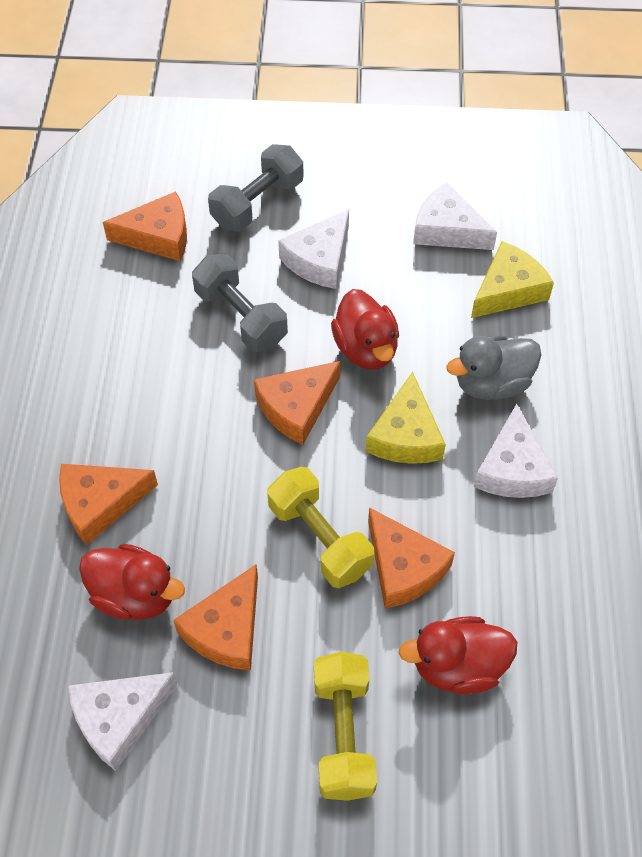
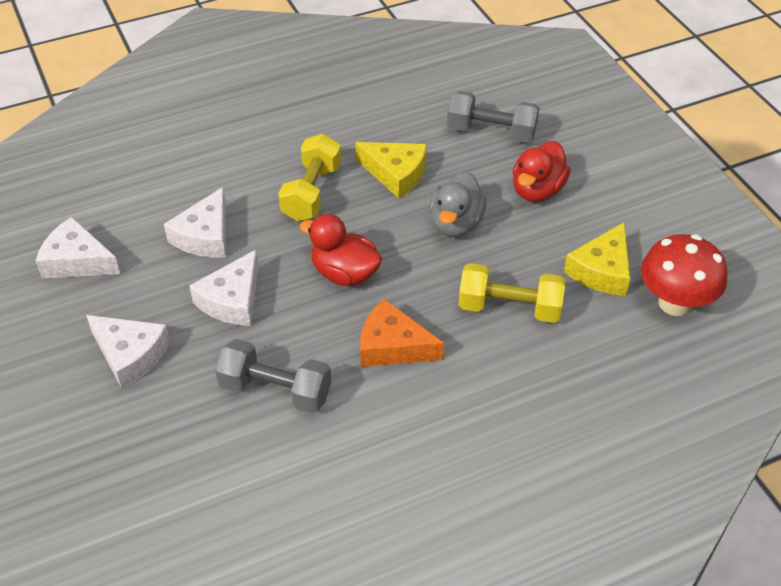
orange cheese: 5 -> 1
red duck: 3 -> 2
red mushroom: 0 -> 1

